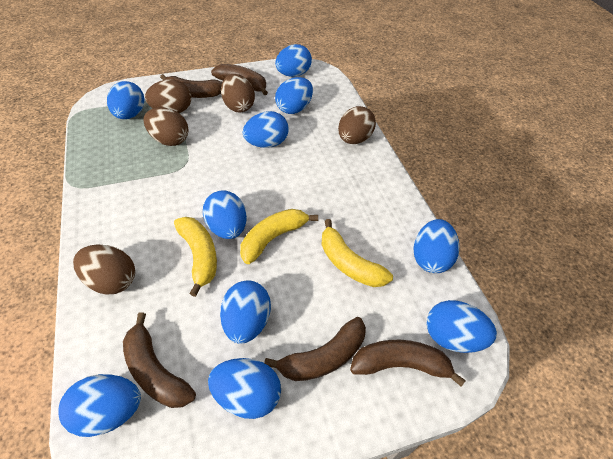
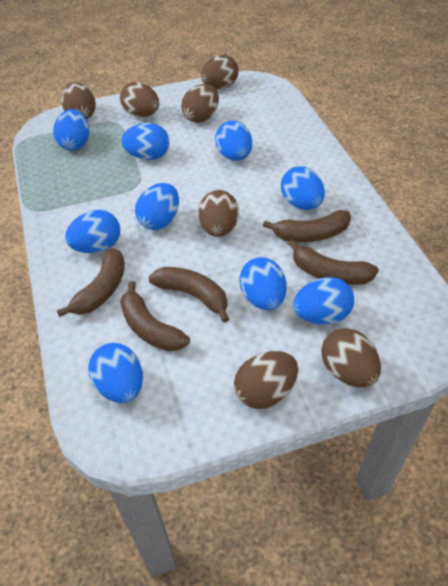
blue egg: 10 -> 9
brown egg: 5 -> 7
yellow banana: 3 -> 0

